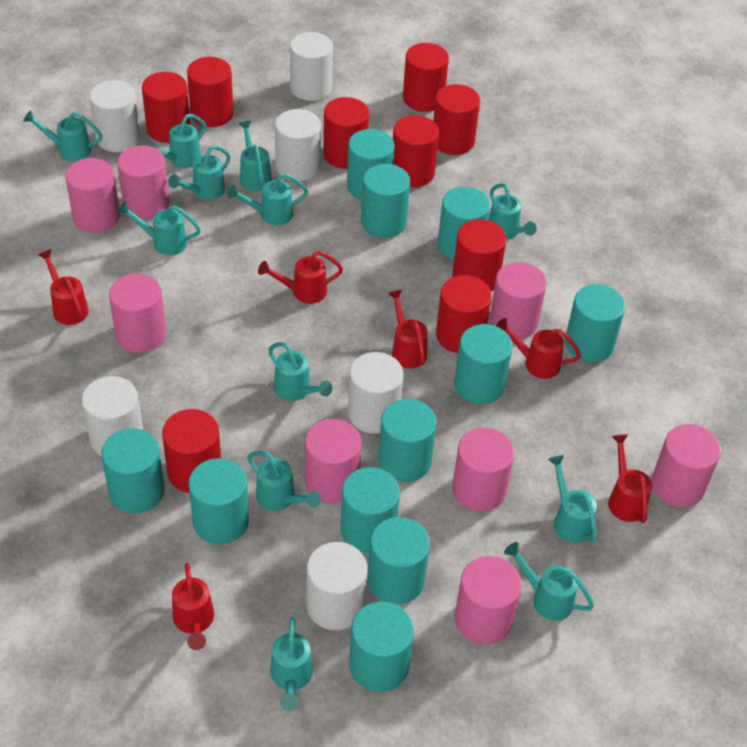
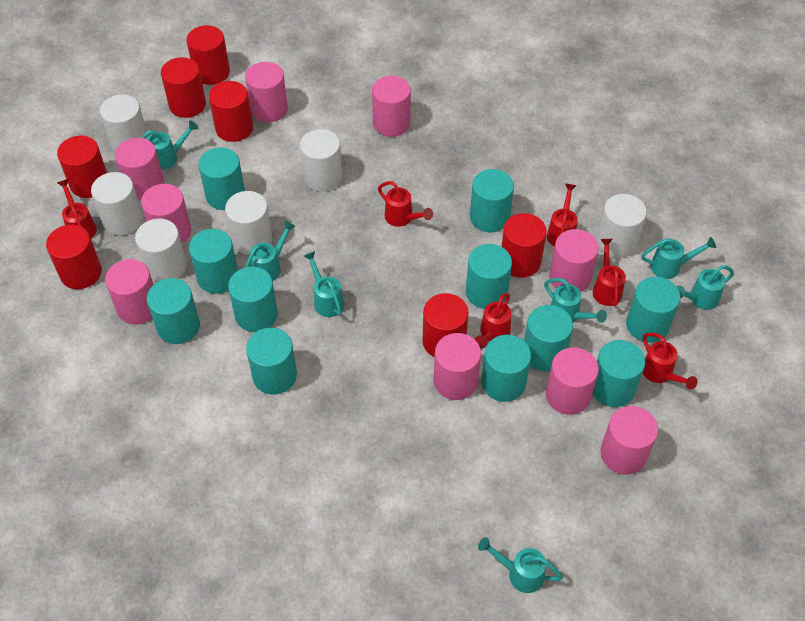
pink cylinder: 8 -> 9
red cylinder: 9 -> 7
turquoise watering can: 12 -> 7

